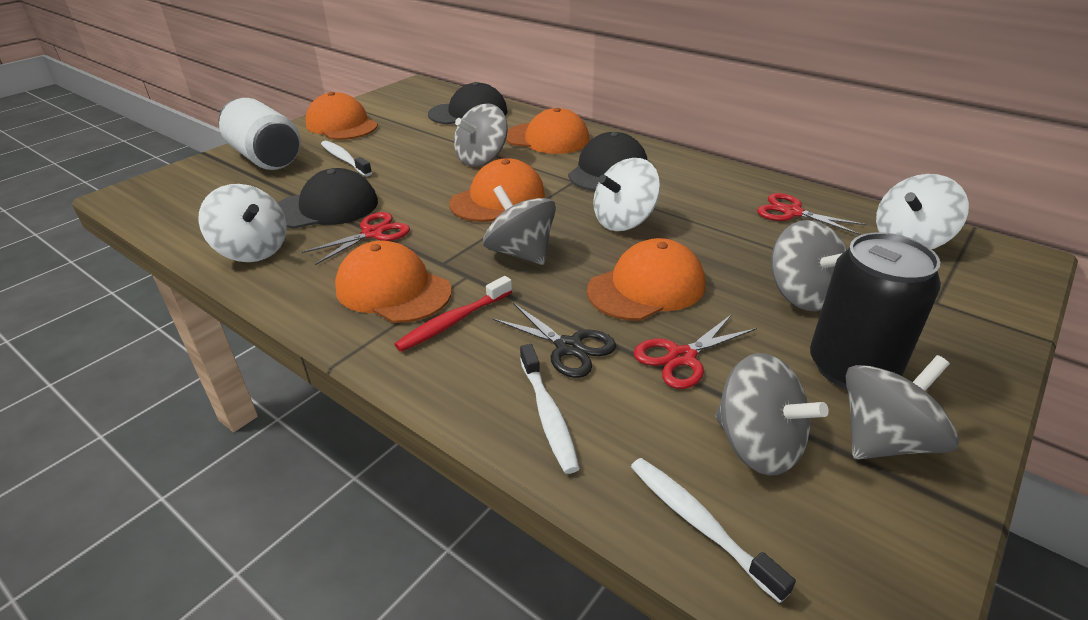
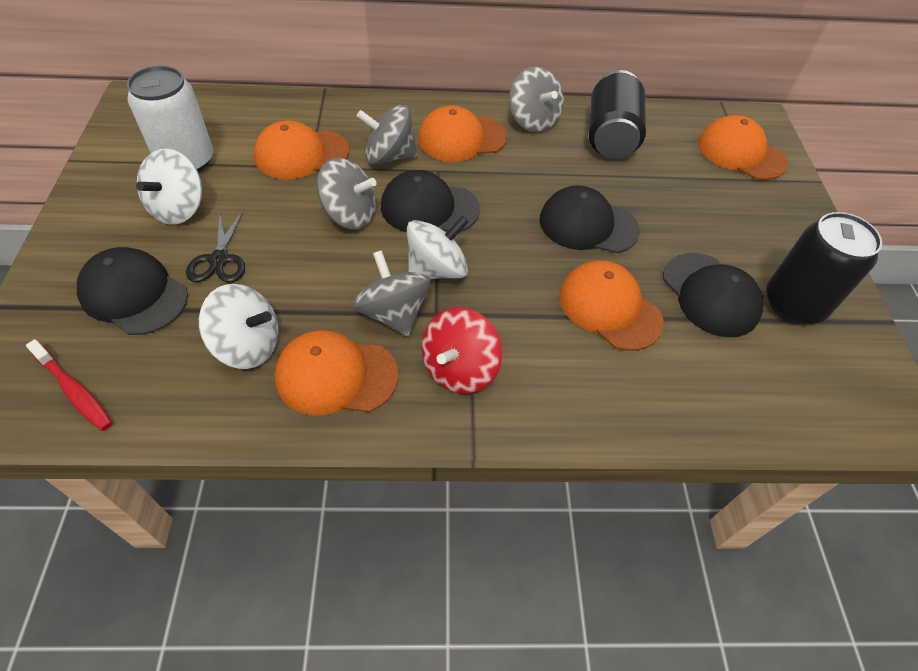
black can: 1 -> 2
black cap: 3 -> 4
grey spinning top: 5 -> 4
red scissors: 3 -> 0
red spinning top: 0 -> 1
white toothbrush: 3 -> 0

